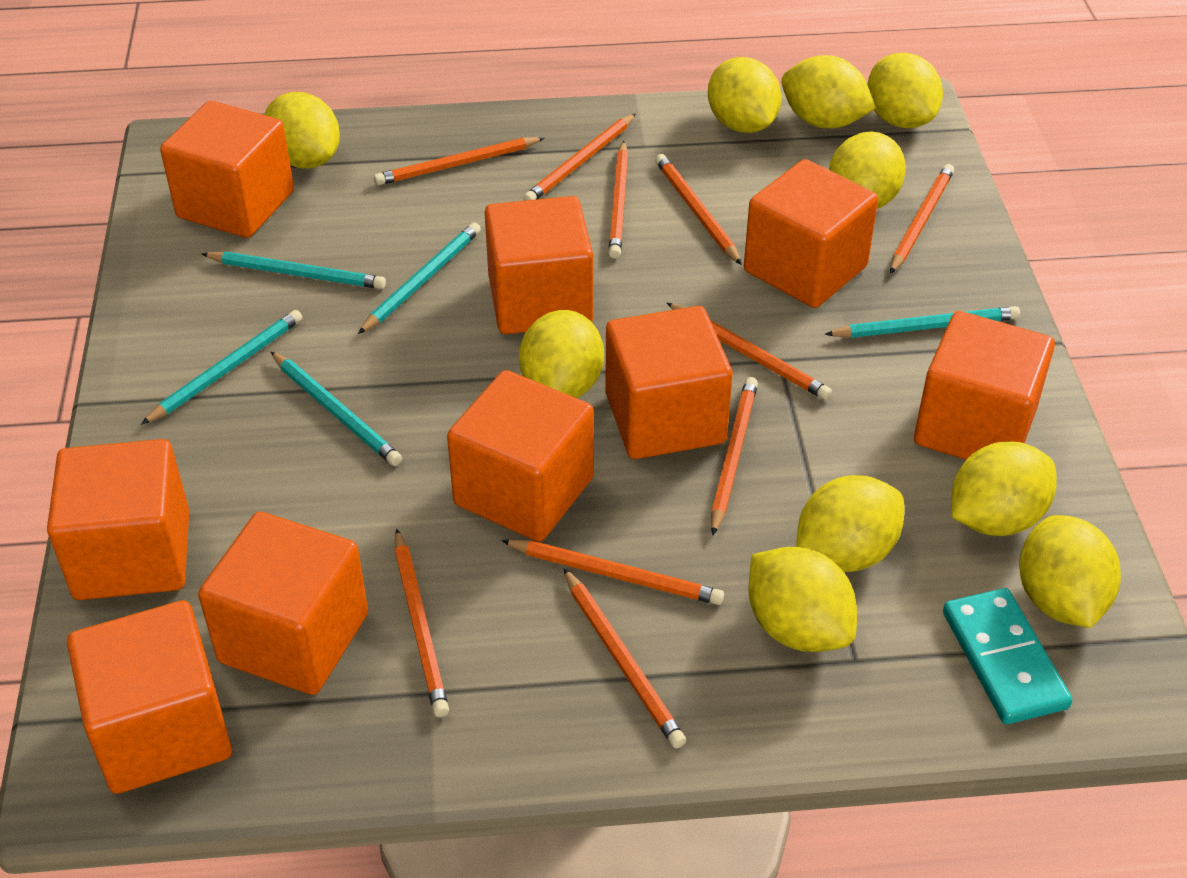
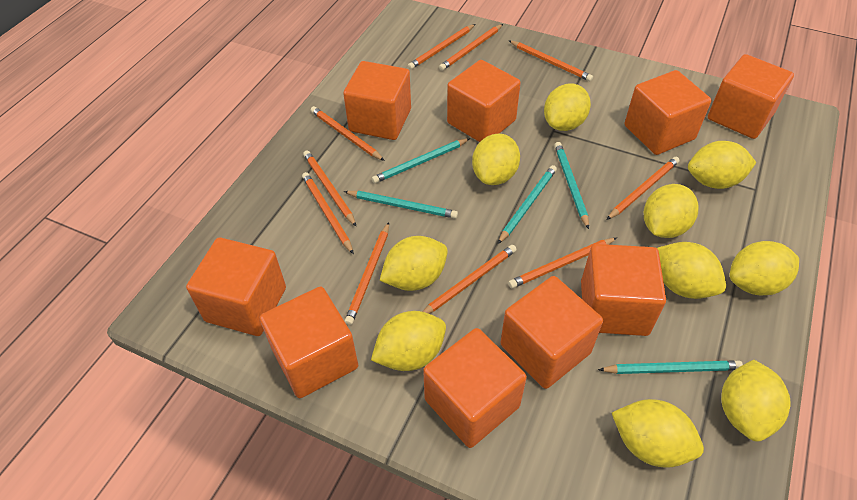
turquoise domino: 1 -> 0

